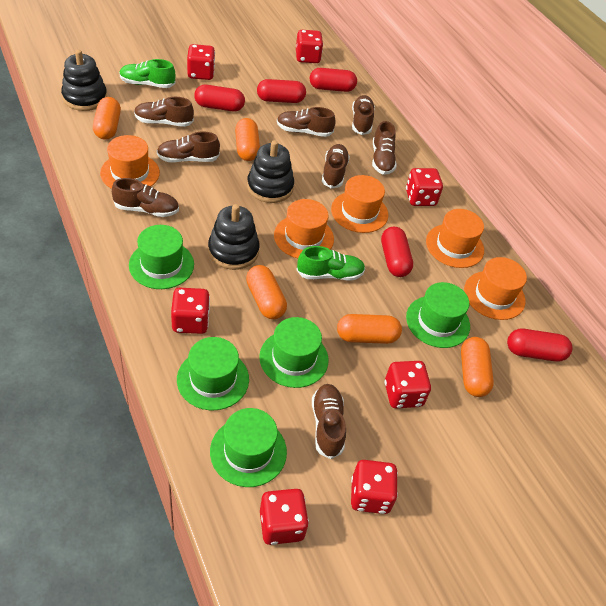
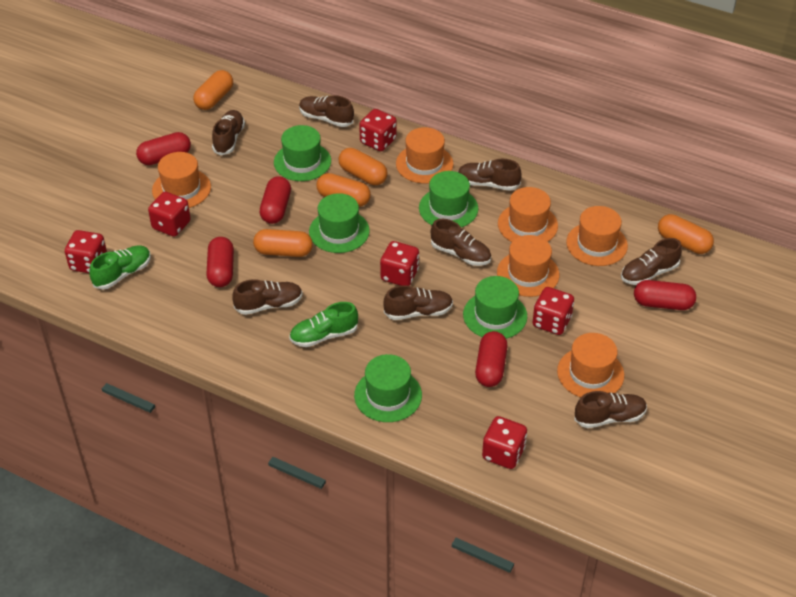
black stacking toy: 3 -> 0
orange hat: 5 -> 6
red dice: 7 -> 6

